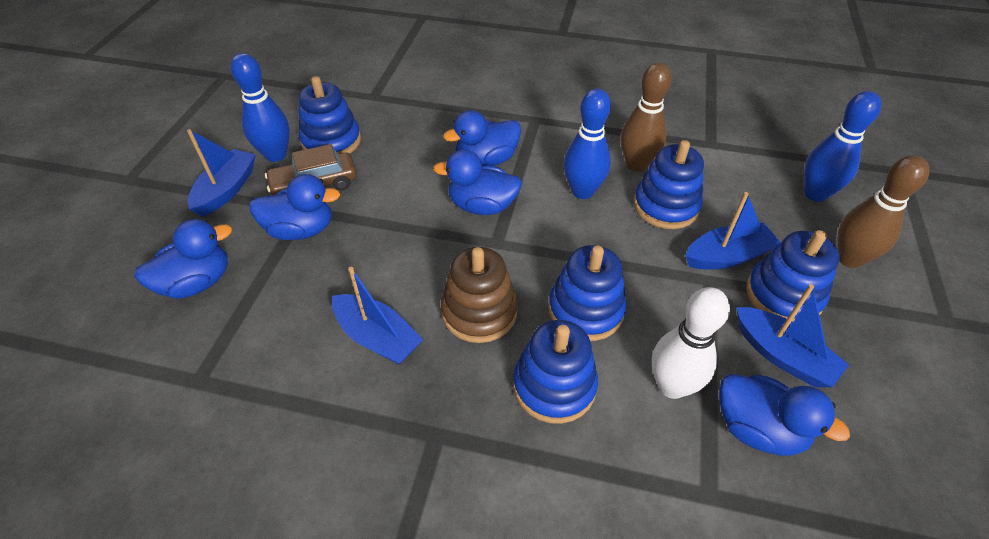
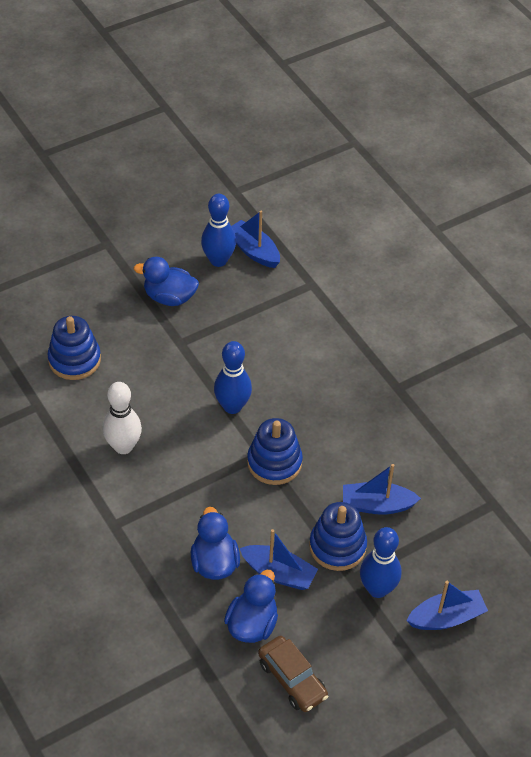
blue duck: 5 -> 3
blue stacking toy: 5 -> 3
brown bowling pin: 2 -> 0
brown stacking toy: 1 -> 0

